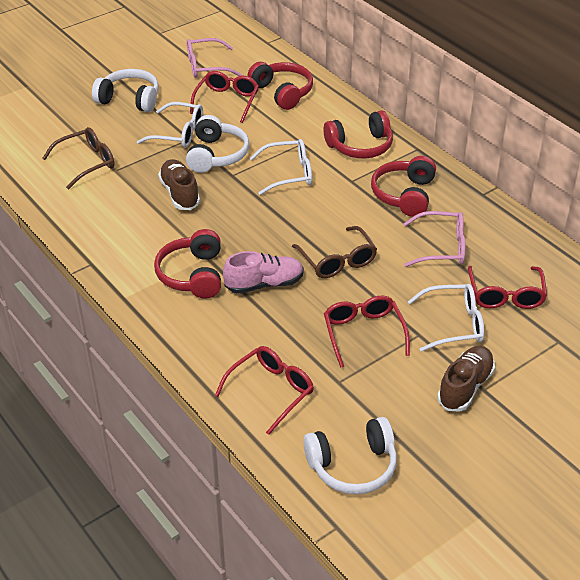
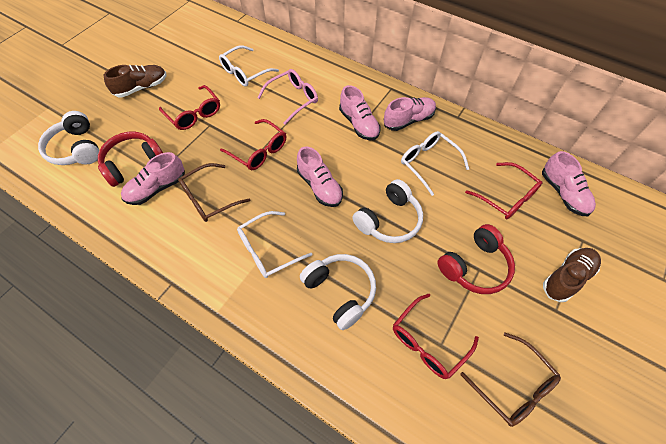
pink glasses: 2 -> 1
pink shoe: 1 -> 5
red headphones: 4 -> 2

